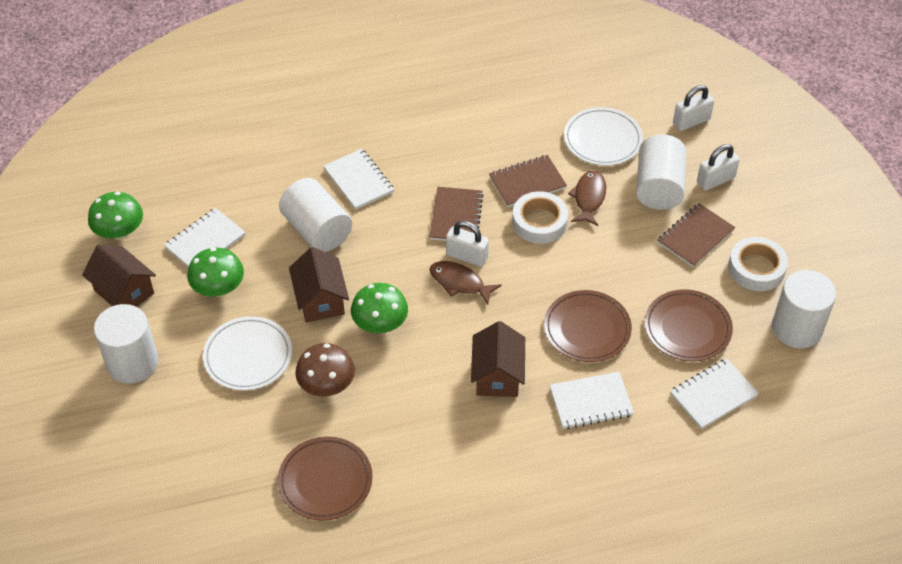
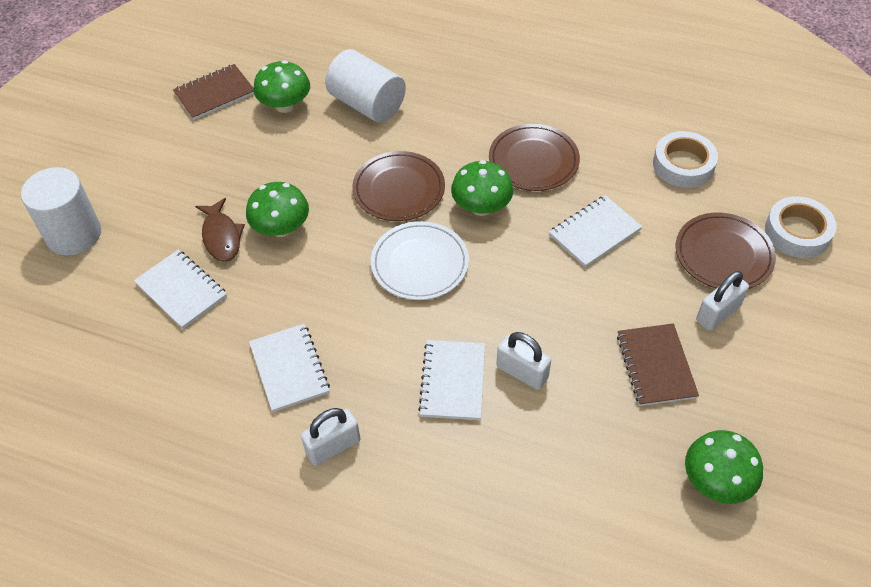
brown fish: 2 -> 1
brown house: 3 -> 0
brown mushroom: 1 -> 0
brown notebook: 3 -> 2
green mushroom: 3 -> 4
white cylinder: 4 -> 2
white plate: 2 -> 1

